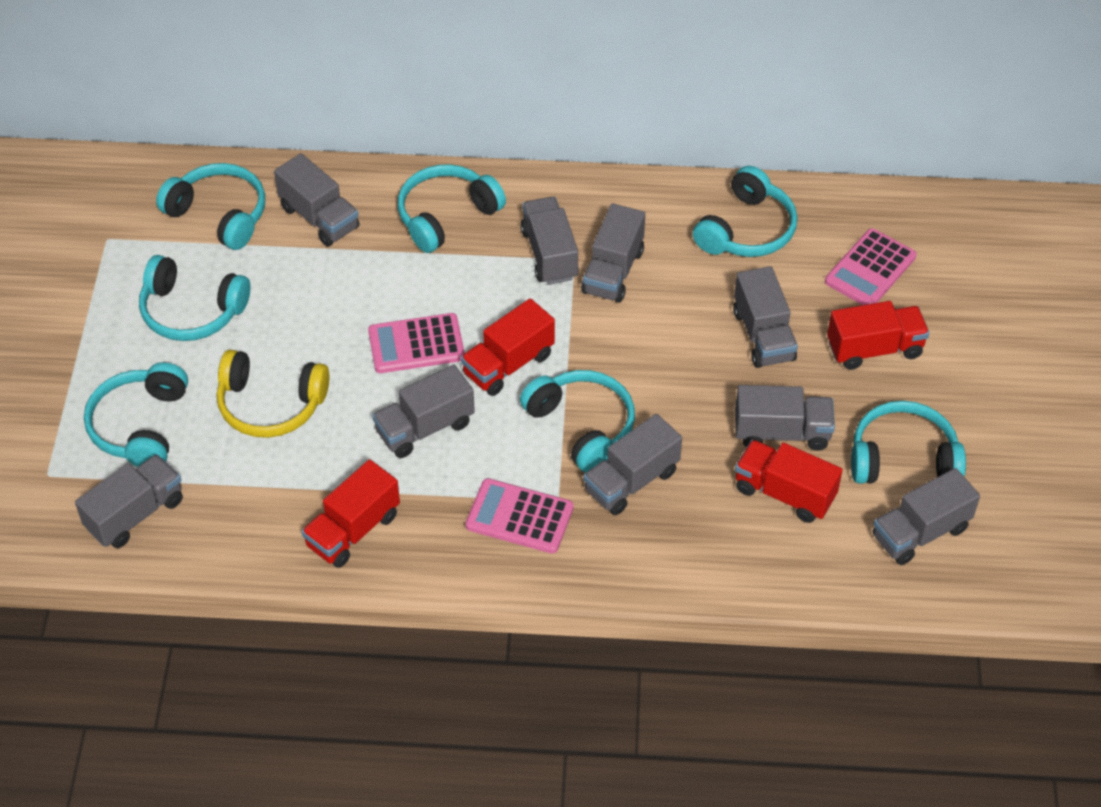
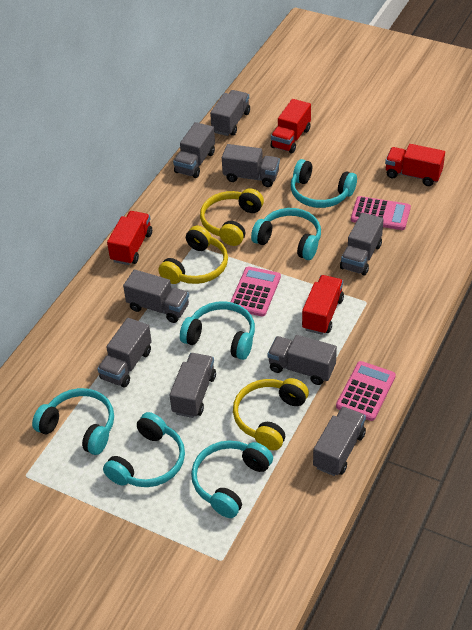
turquoise headphones: 7 -> 6
yellow headphones: 1 -> 3

